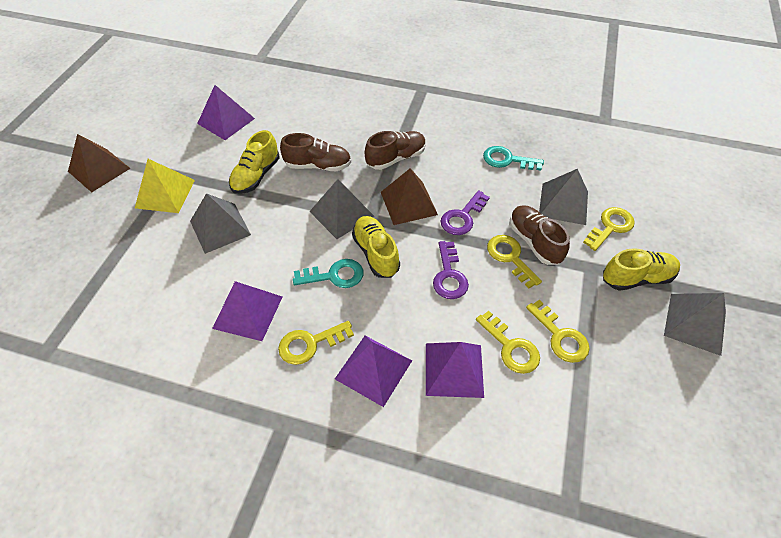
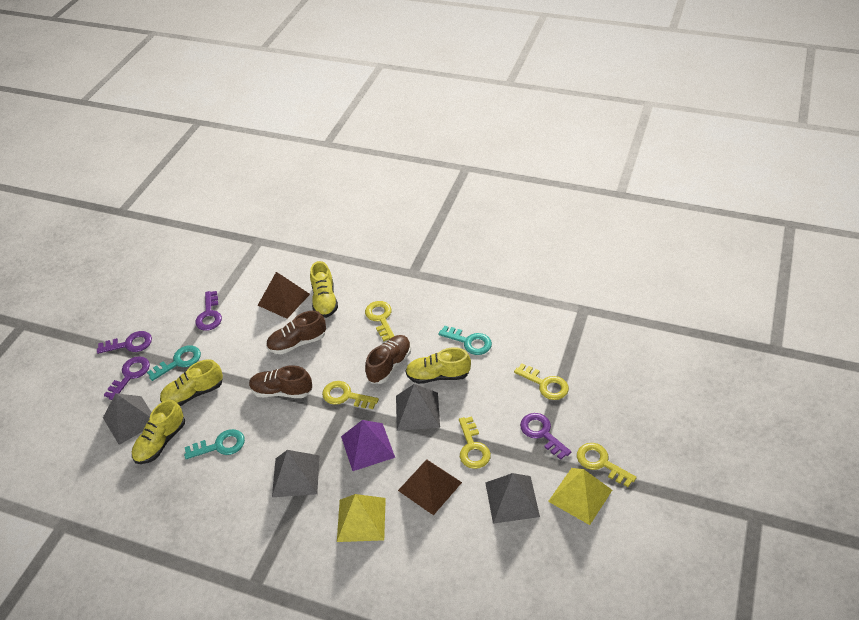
purple key: 2 -> 4
purple pyramid: 4 -> 1
turquoise key: 2 -> 3
yellow pyramid: 1 -> 2
yellow shoe: 3 -> 4

